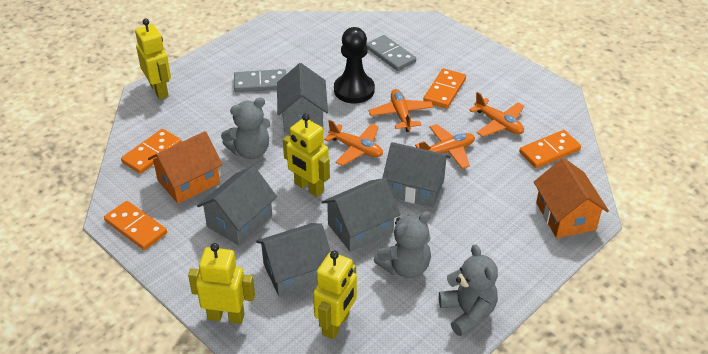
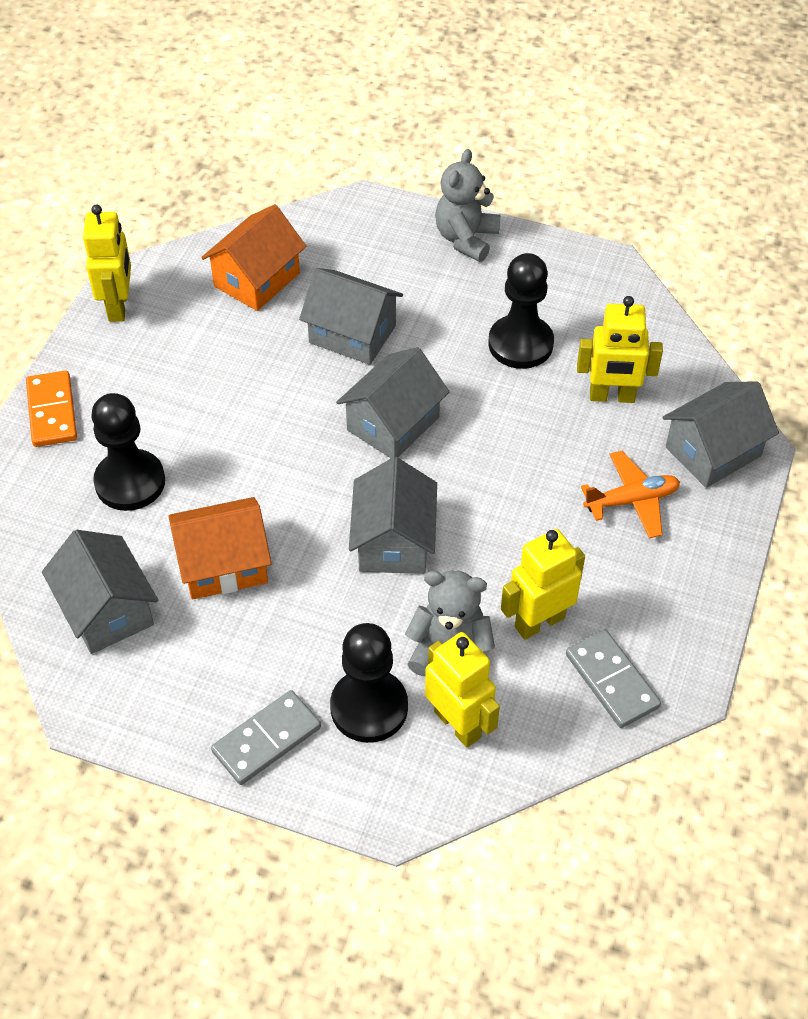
black pawn: 1 -> 3
grey teddy bear: 3 -> 2
orange domino: 4 -> 1
orange plane: 4 -> 1

